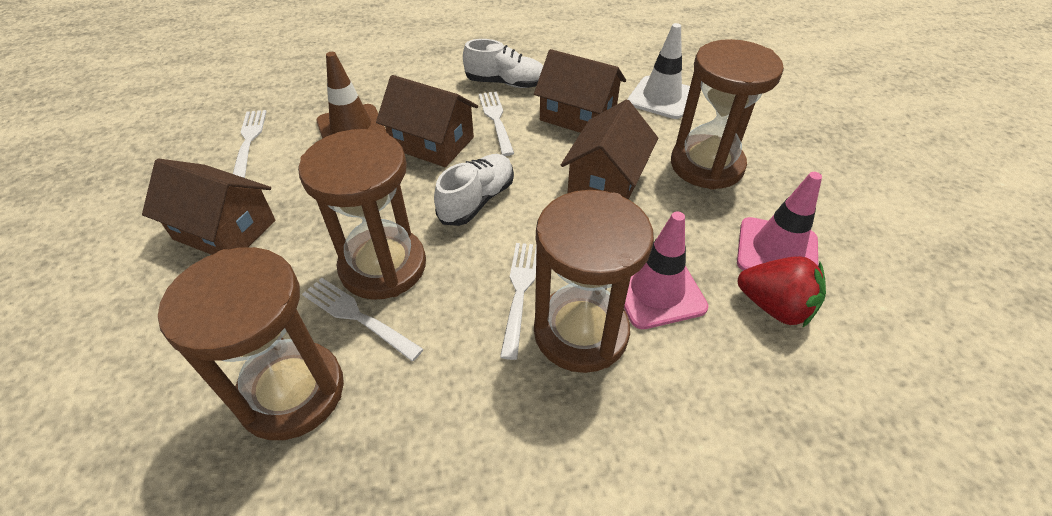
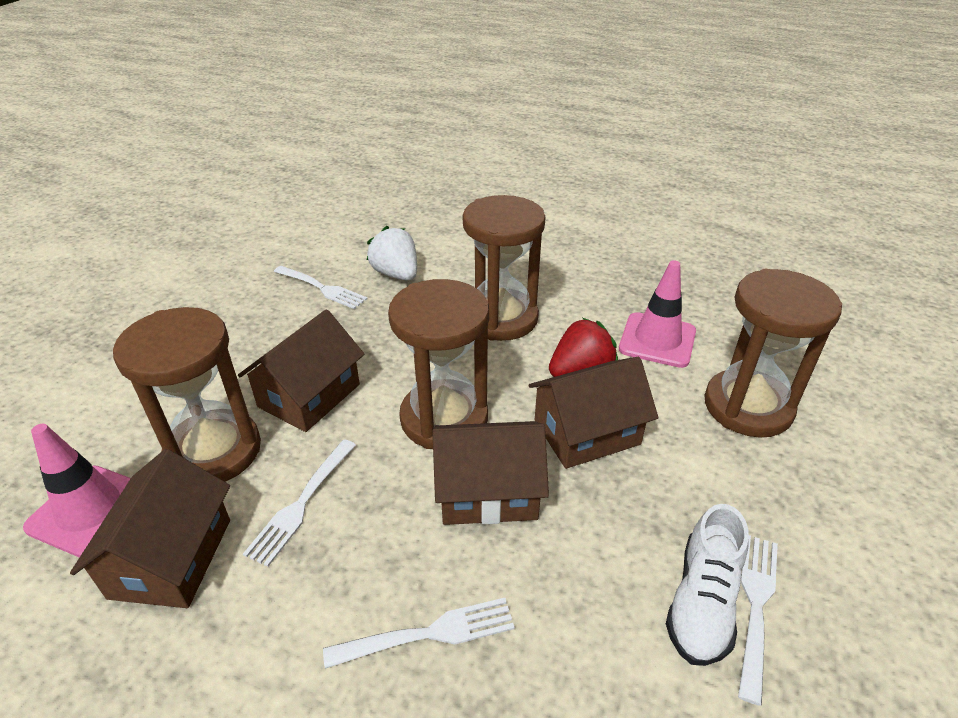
brown traffic cone: 1 -> 0
white shoe: 2 -> 1
white strawberry: 0 -> 1
white traffic cone: 1 -> 0

